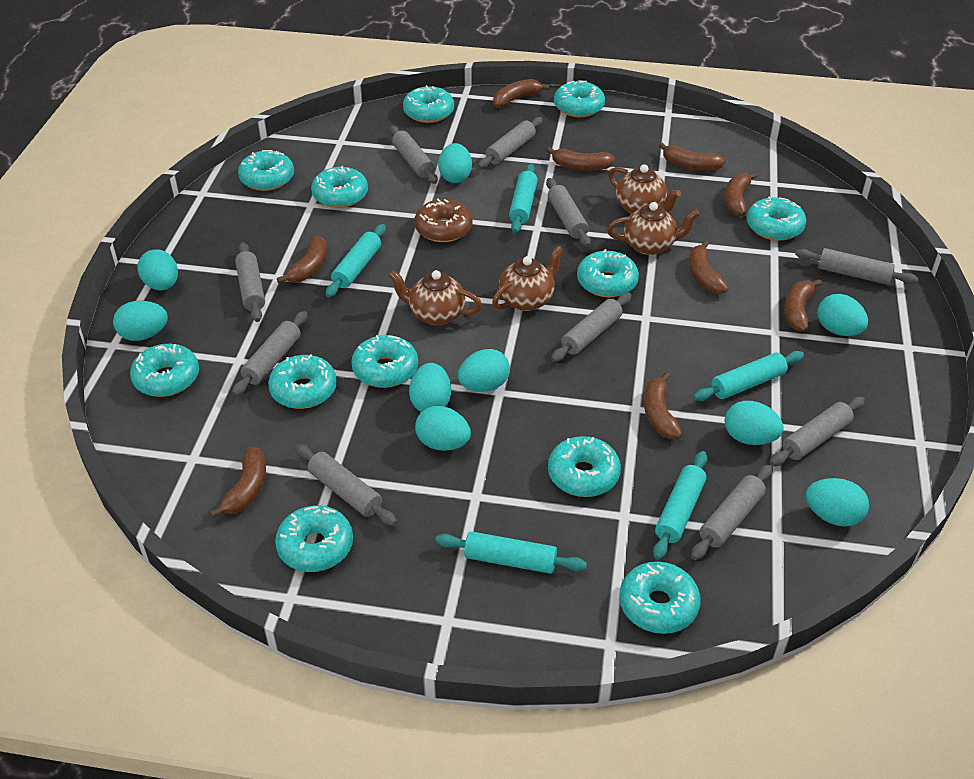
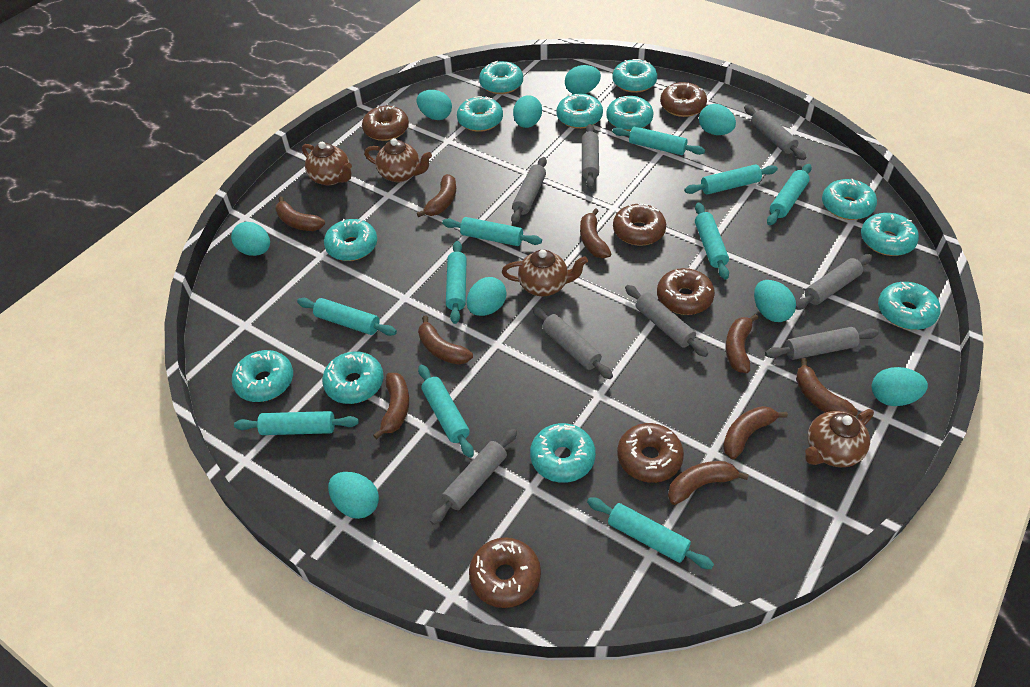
brown donut: 1 -> 6
grey rolling pin: 10 -> 8
turquoise rolling pin: 5 -> 10

